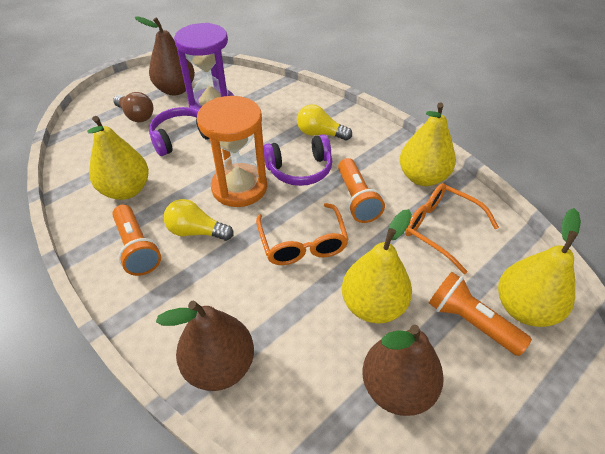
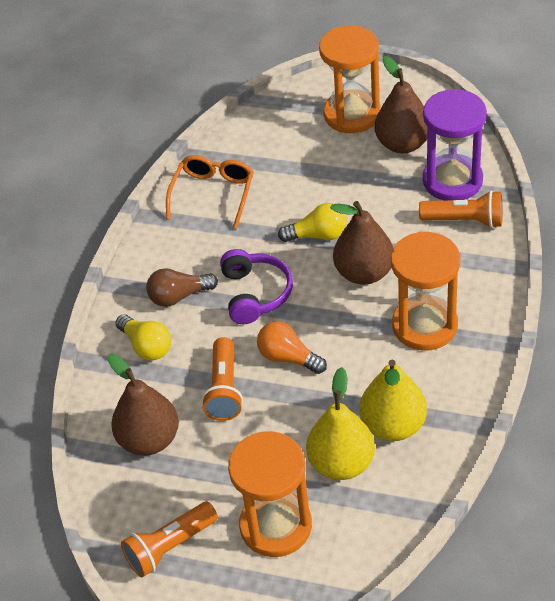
orange glasses: 2 -> 1
orange hourglass: 1 -> 3
orange light bulb: 0 -> 1
purple headphones: 2 -> 1
yellow pear: 4 -> 2

